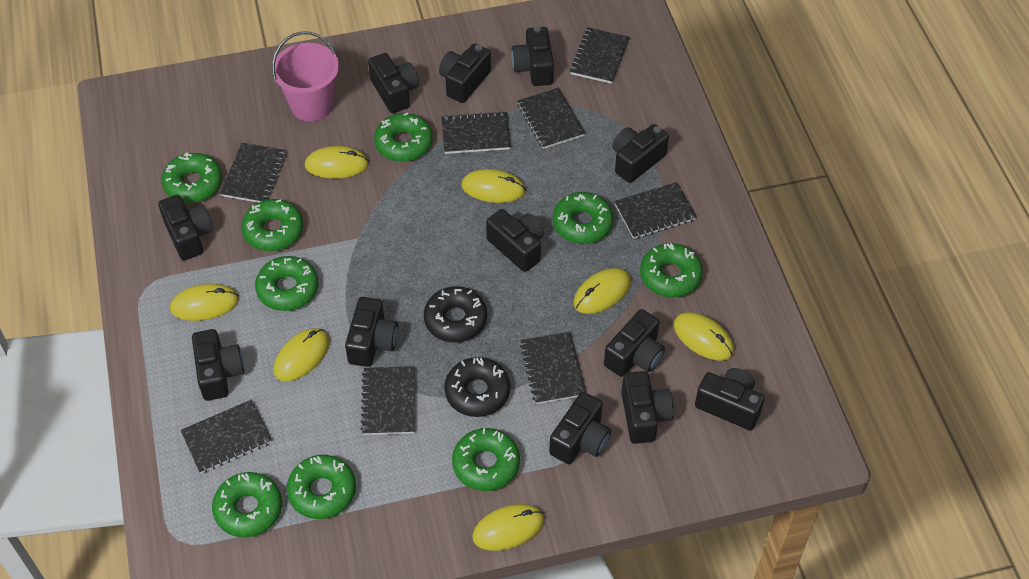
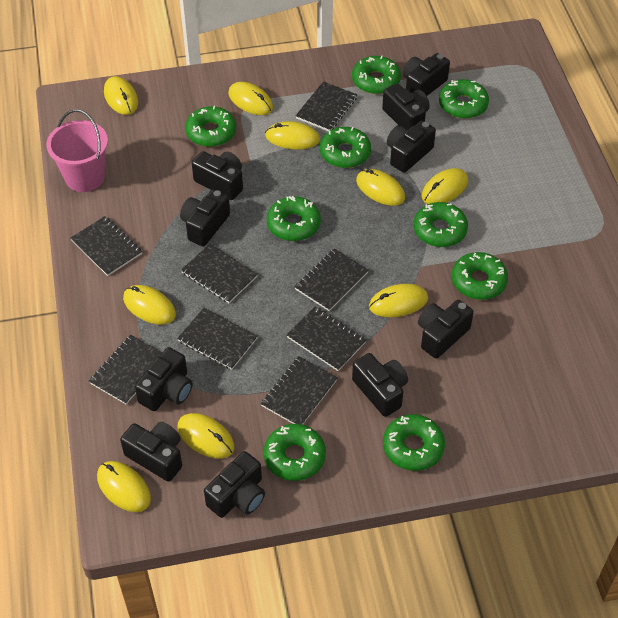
black camera: 12 -> 10
black donut: 2 -> 0
yellow mouse: 7 -> 9

